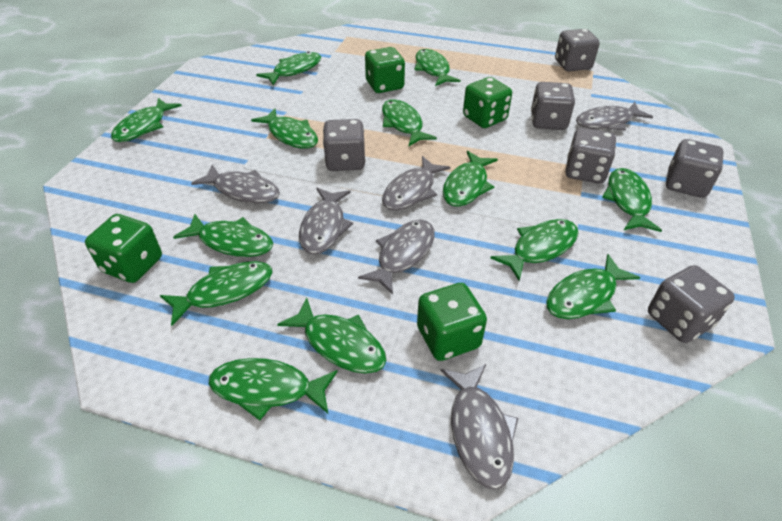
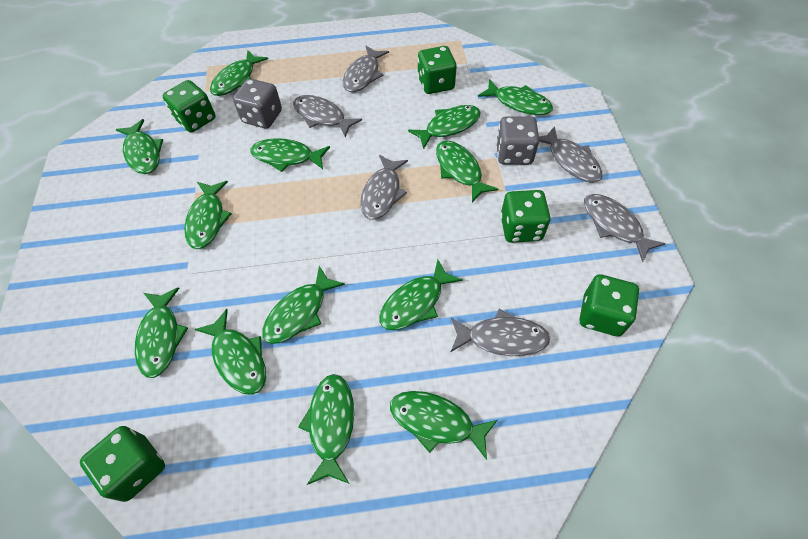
green dice: 4 -> 5
grey dice: 6 -> 2

